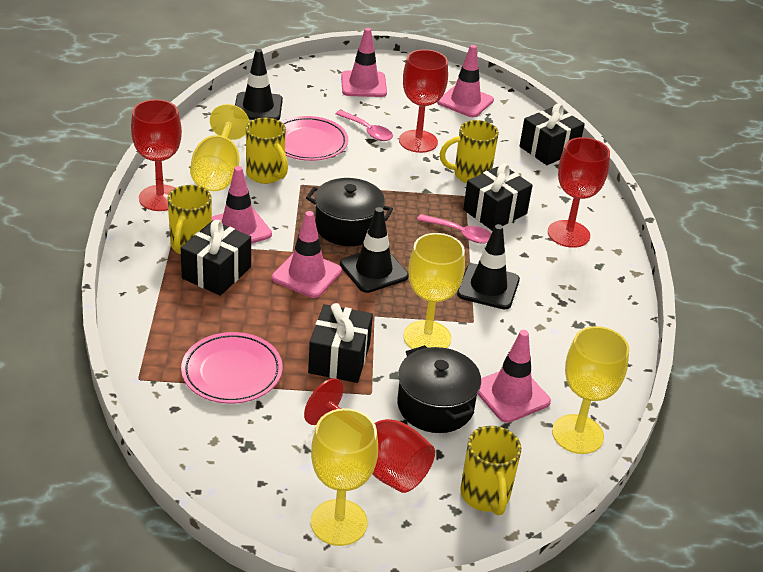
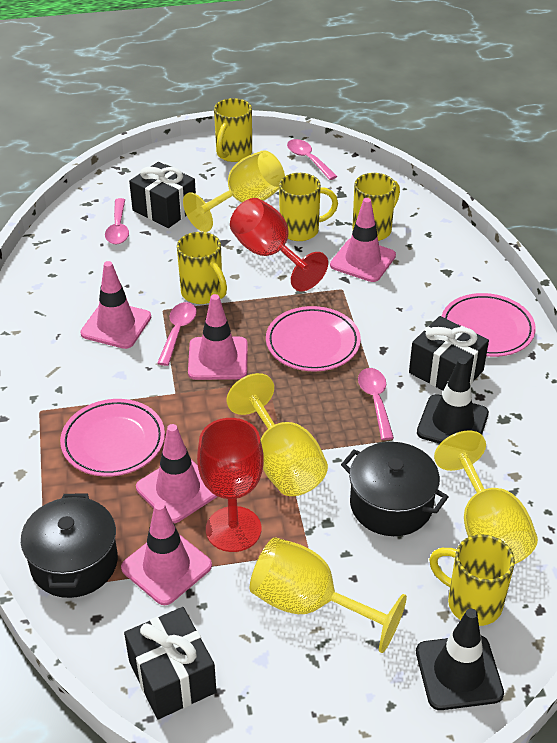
black gift: 4 -> 3
black traffic cone: 3 -> 2
pink plate: 2 -> 3
pink spoon: 2 -> 4
red goblet: 4 -> 2
yellow mug: 4 -> 5

